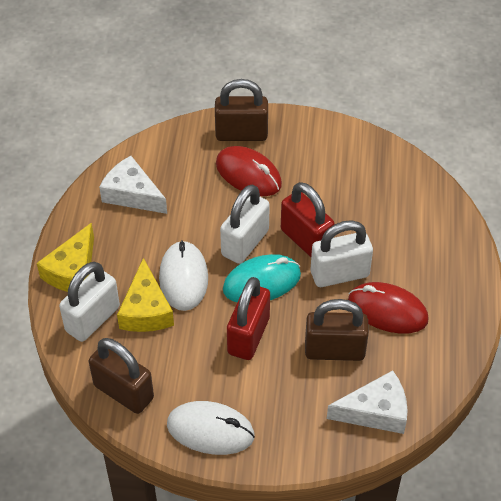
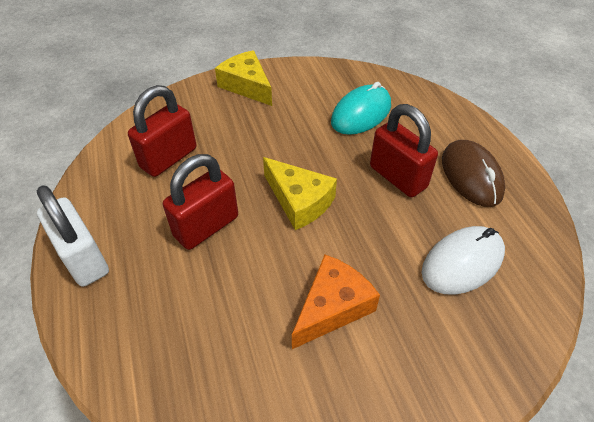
brown mouse: 0 -> 1
brown padlock: 3 -> 0
orange cheese: 0 -> 1
red mouse: 2 -> 0
red padlock: 2 -> 3
white cheese: 2 -> 0
white mouse: 2 -> 1
white padlock: 3 -> 1

